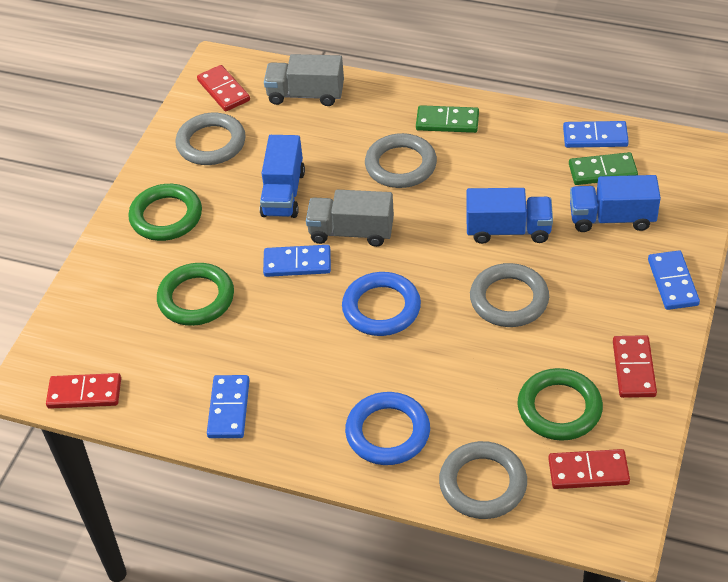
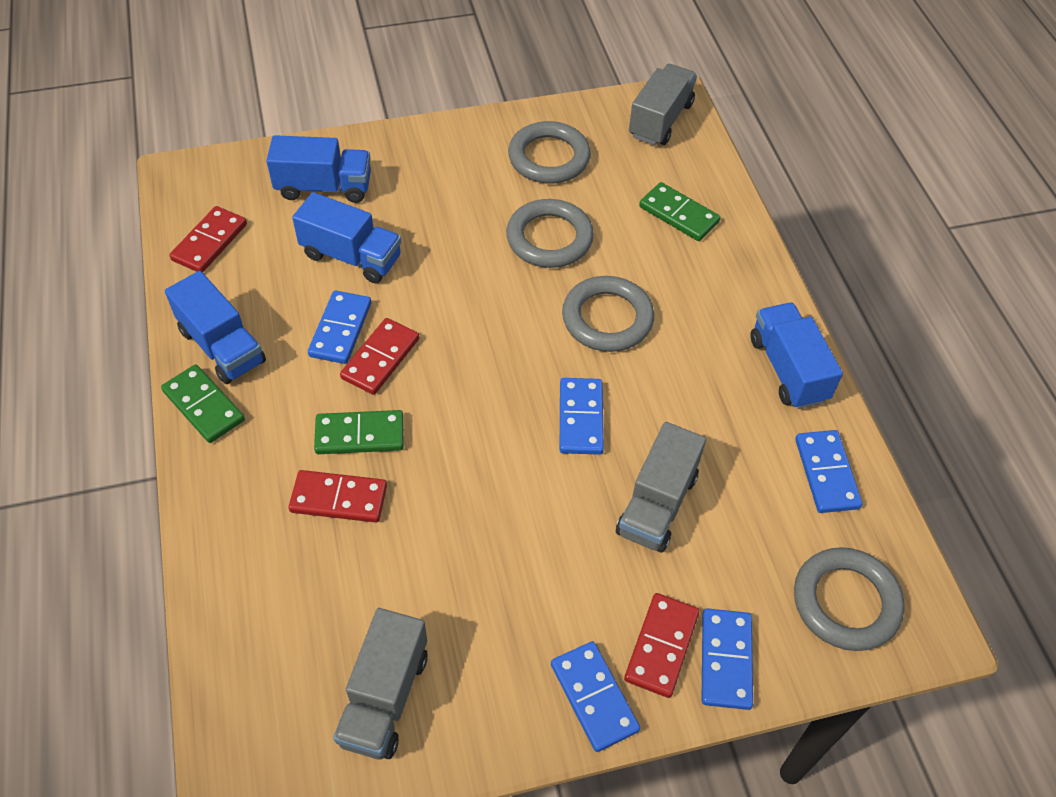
blue domino: 4 -> 5
blue ring: 2 -> 0
blue truck: 3 -> 4
green domino: 2 -> 3
green ring: 3 -> 0
grey truck: 2 -> 3

